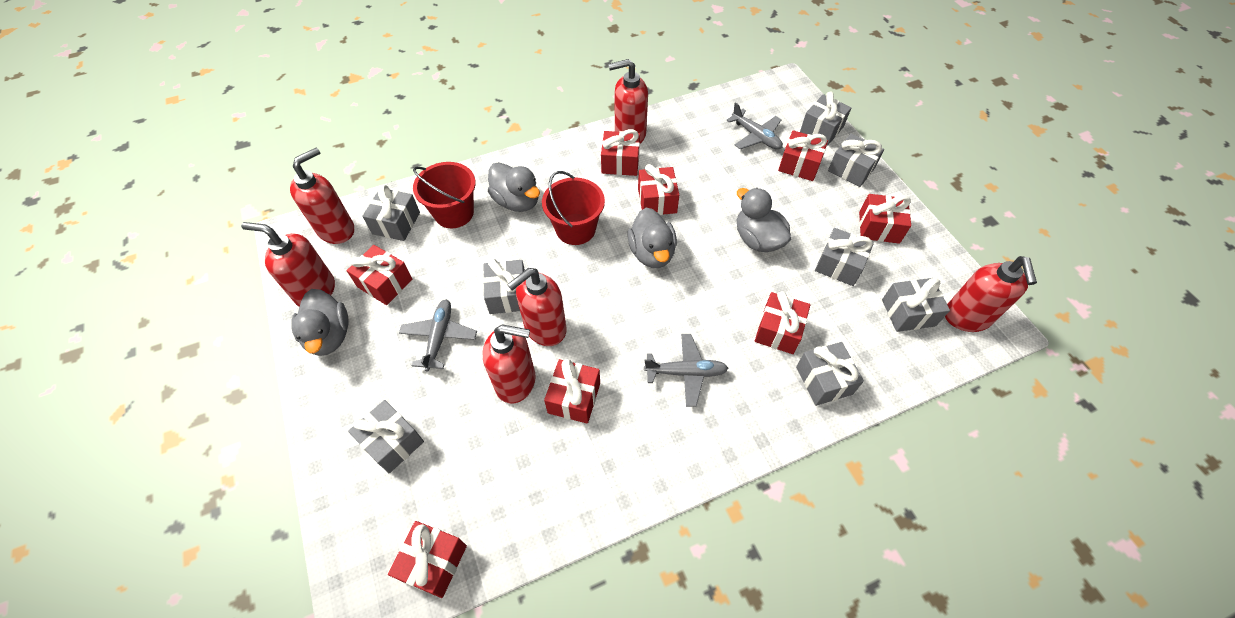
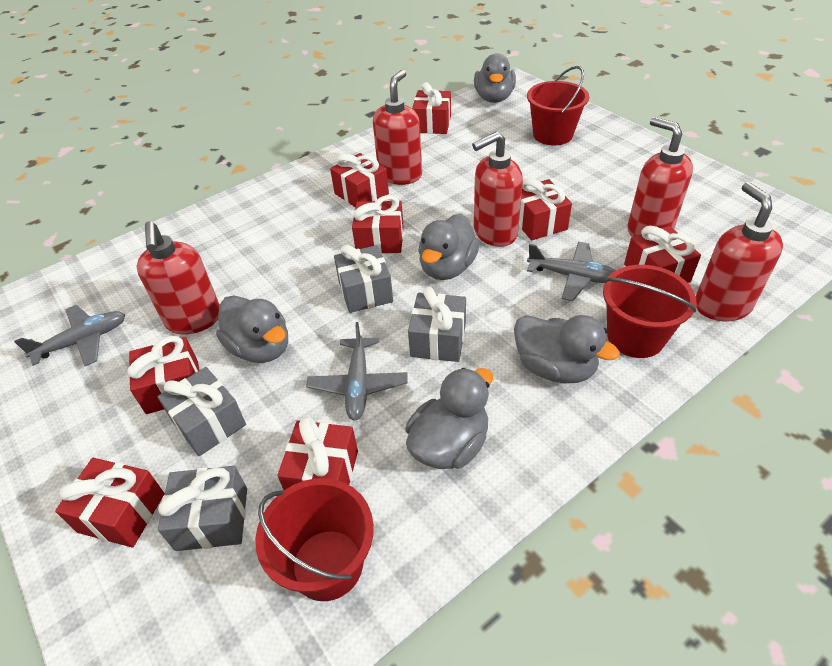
grey duck: 4 -> 5
grey gift: 8 -> 4
red bucket: 2 -> 3
red soap dispenser: 6 -> 5

